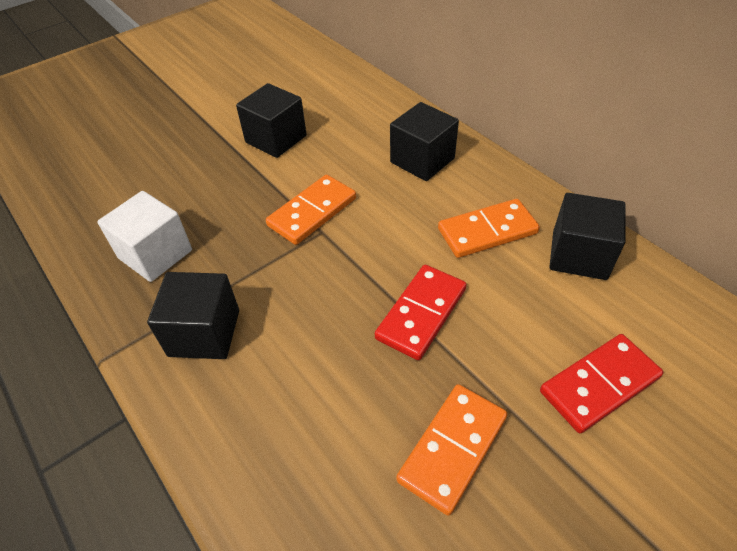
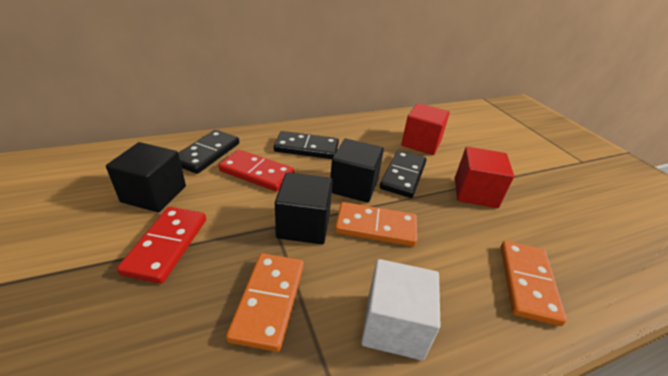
black cube: 4 -> 3
black domino: 0 -> 3
red cube: 0 -> 2

